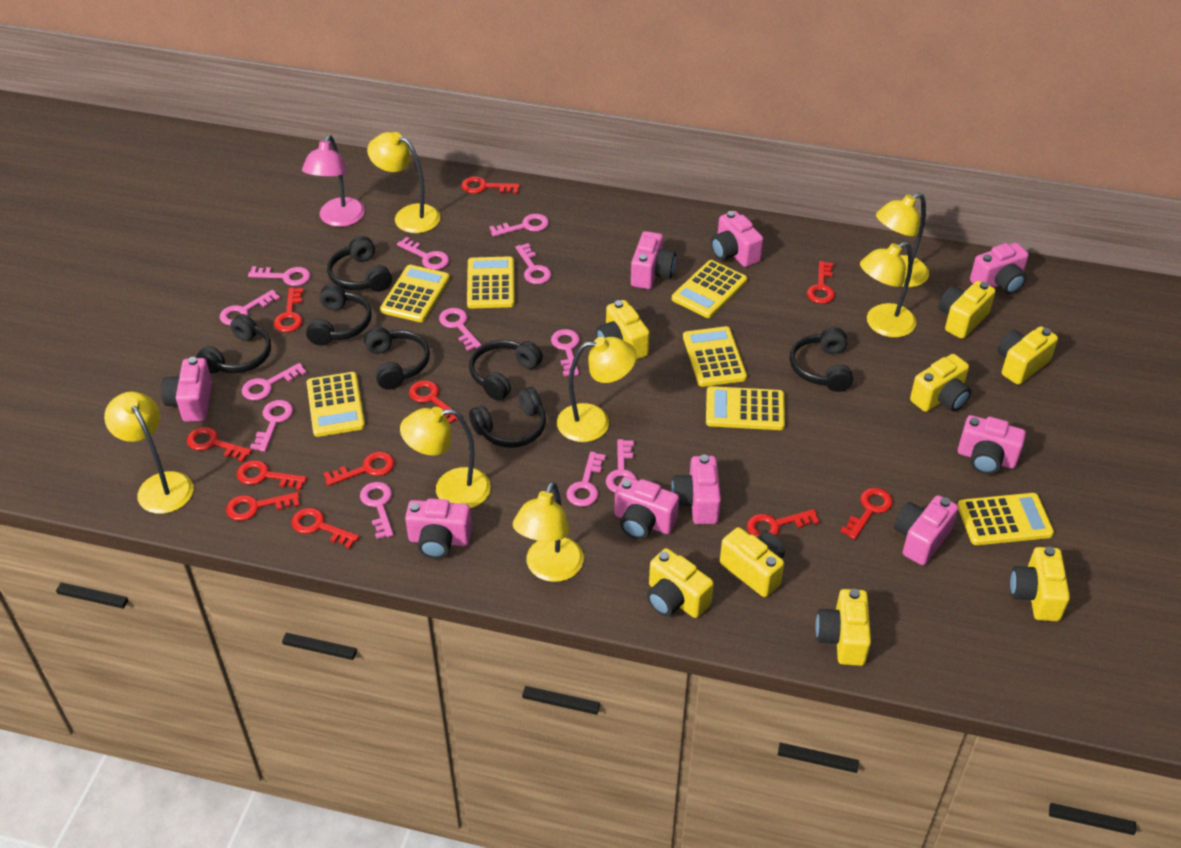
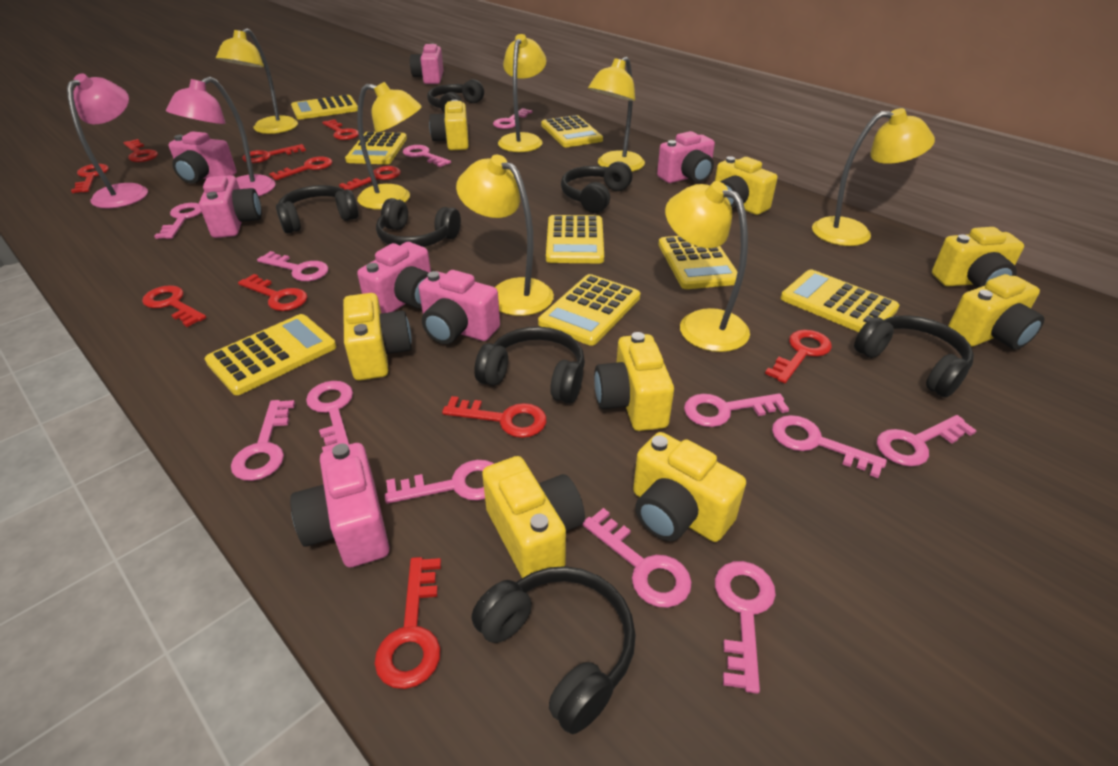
pink camera: 9 -> 7
pink lamp: 1 -> 2
yellow calculator: 7 -> 8

